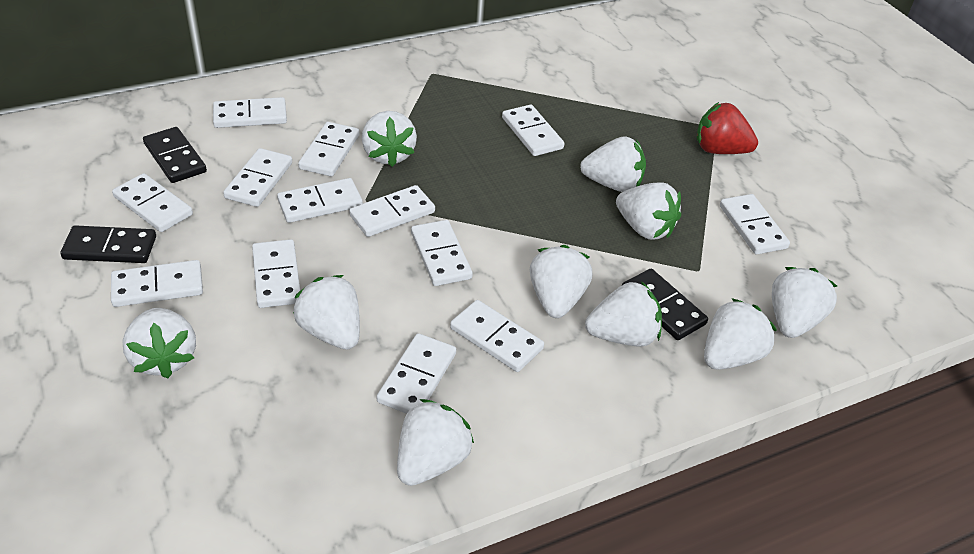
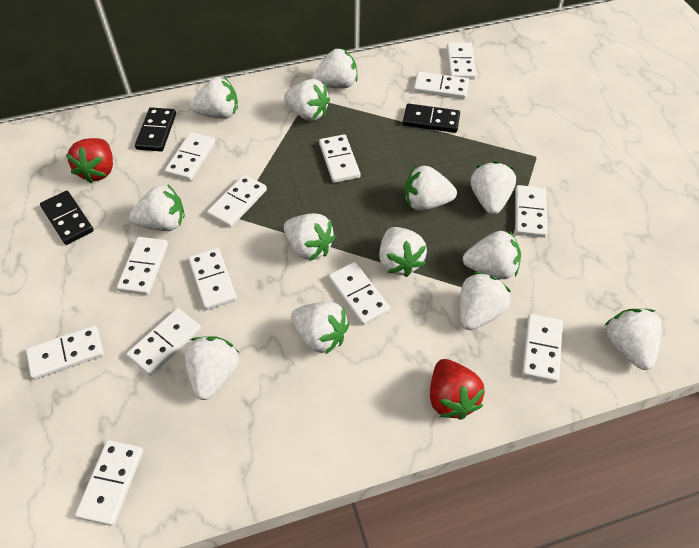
red strawberry: 1 -> 2
white strawberry: 10 -> 13

